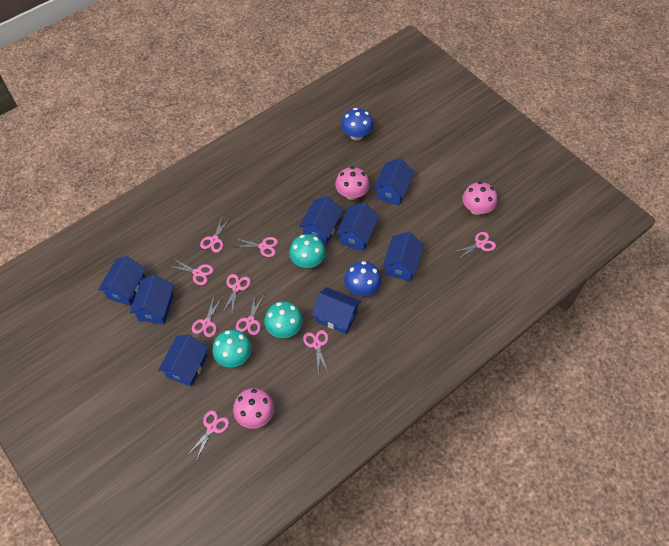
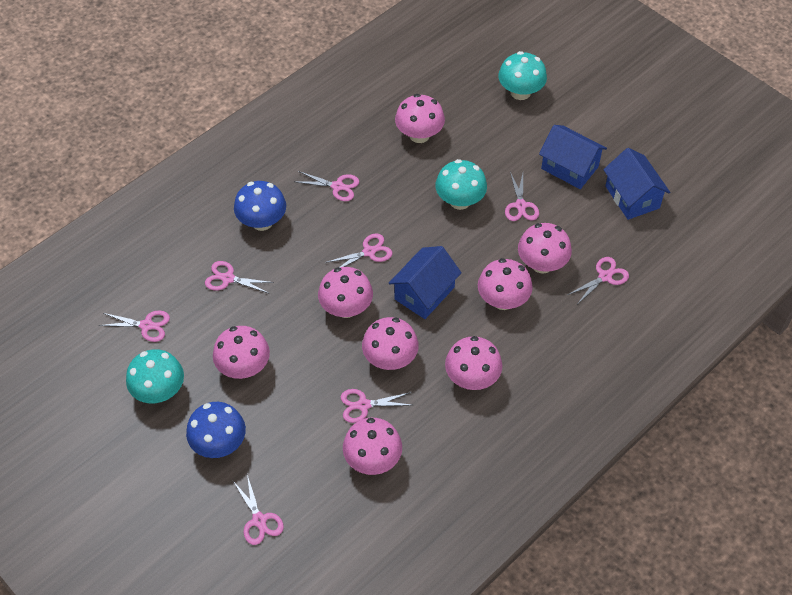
blue house: 8 -> 3
pink mushroom: 3 -> 8
pink scissors: 9 -> 8

